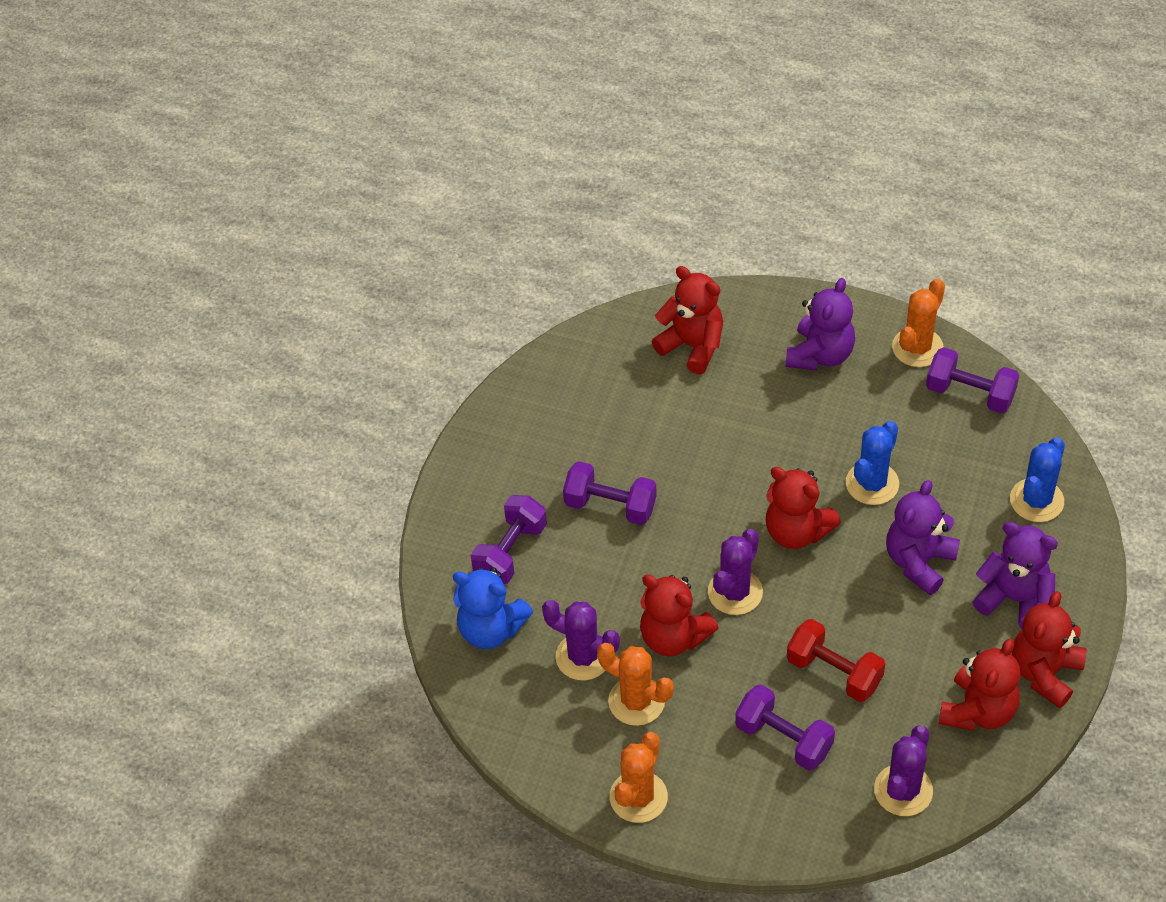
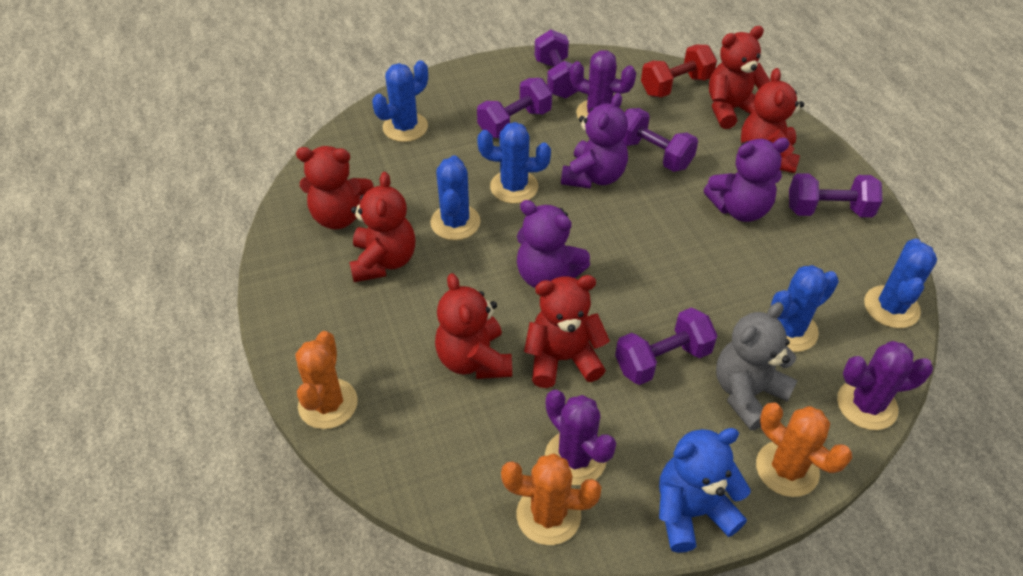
blue cactus: 2 -> 5
grey teddy bear: 0 -> 1
purple dumbbell: 4 -> 5
red teddy bear: 5 -> 6

